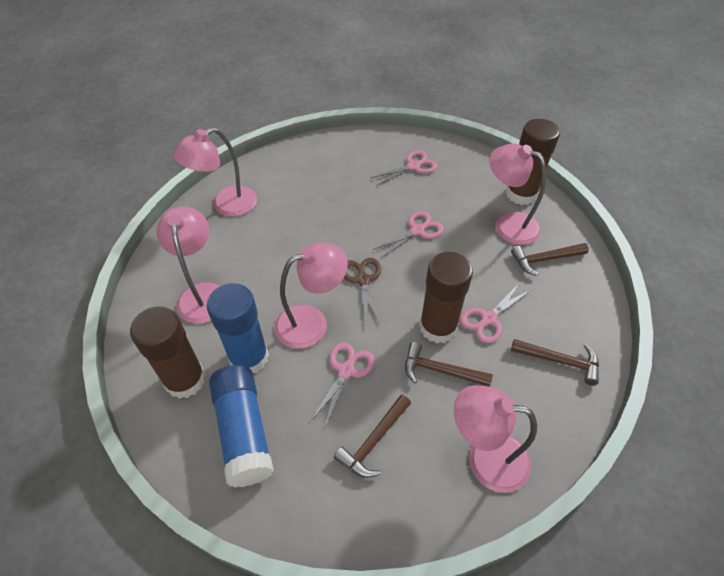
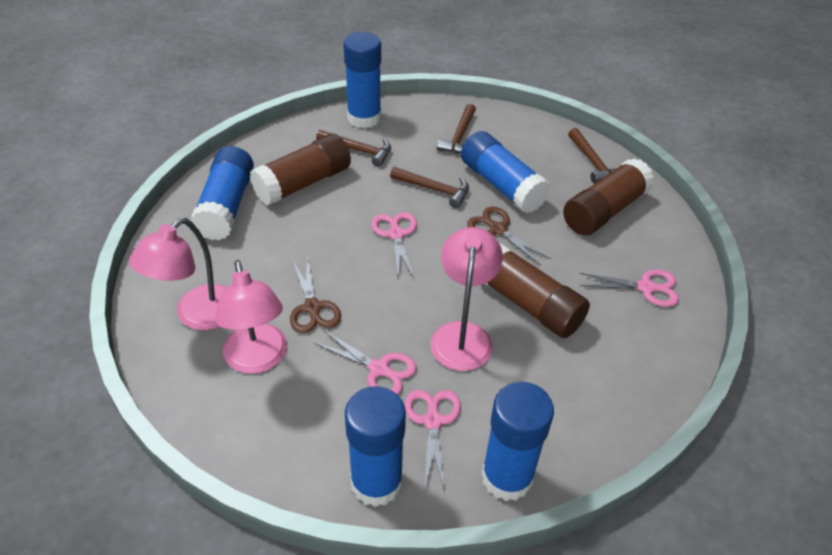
blue glue stick: 2 -> 5
brown scissors: 1 -> 2
pink lamp: 5 -> 3

